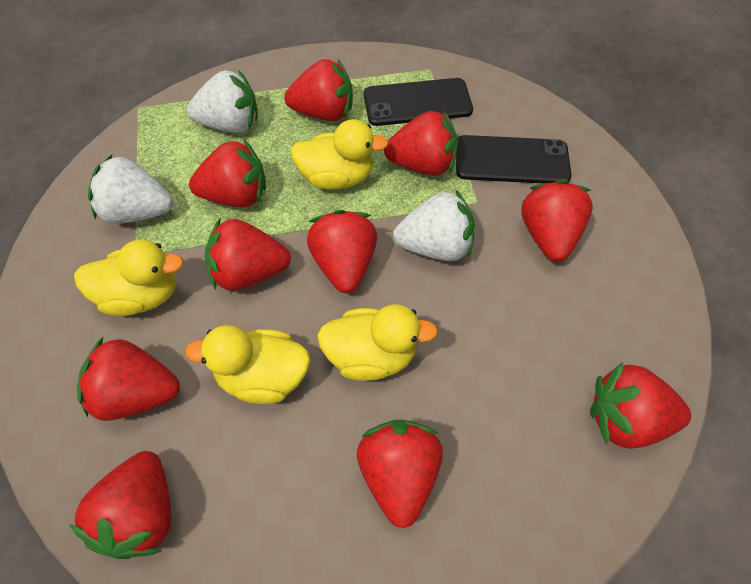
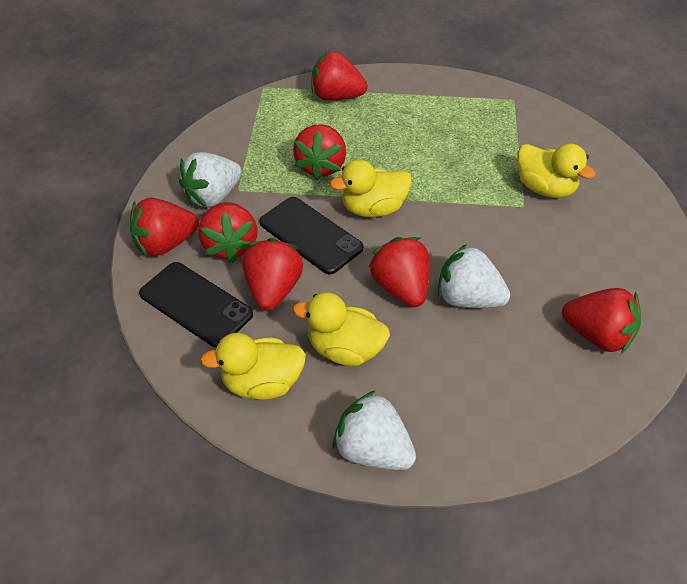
red strawberry: 10 -> 7

